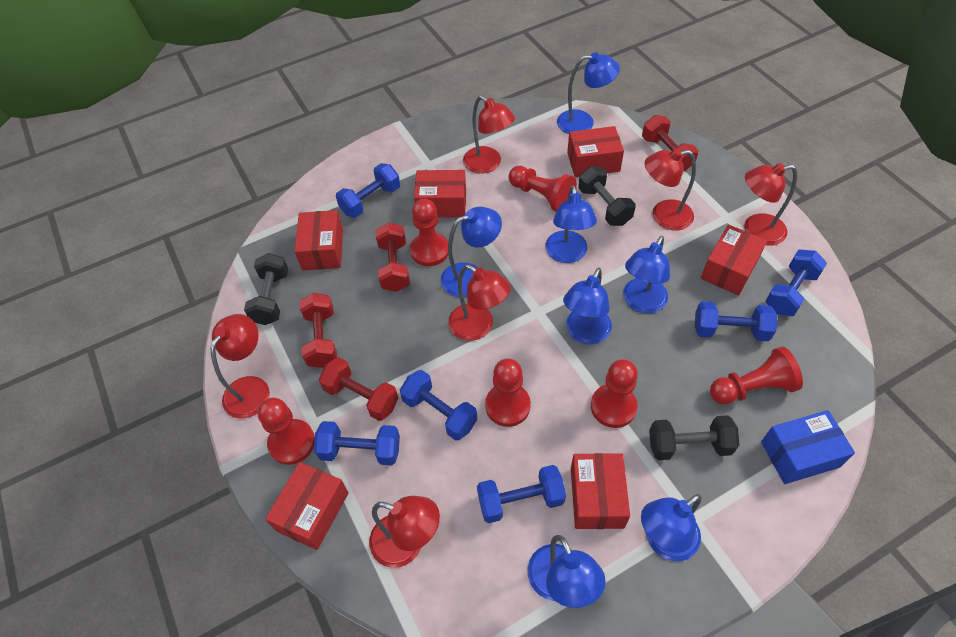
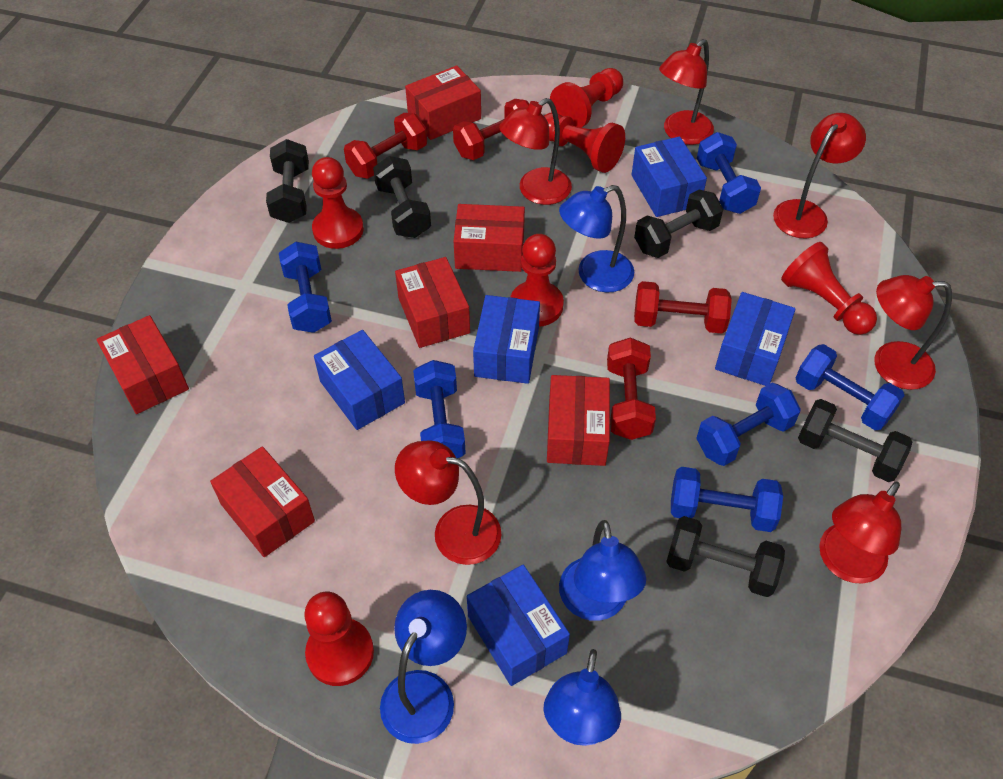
black dumbbell: 3 -> 5
blue box: 1 -> 5
blue lamp: 7 -> 4

